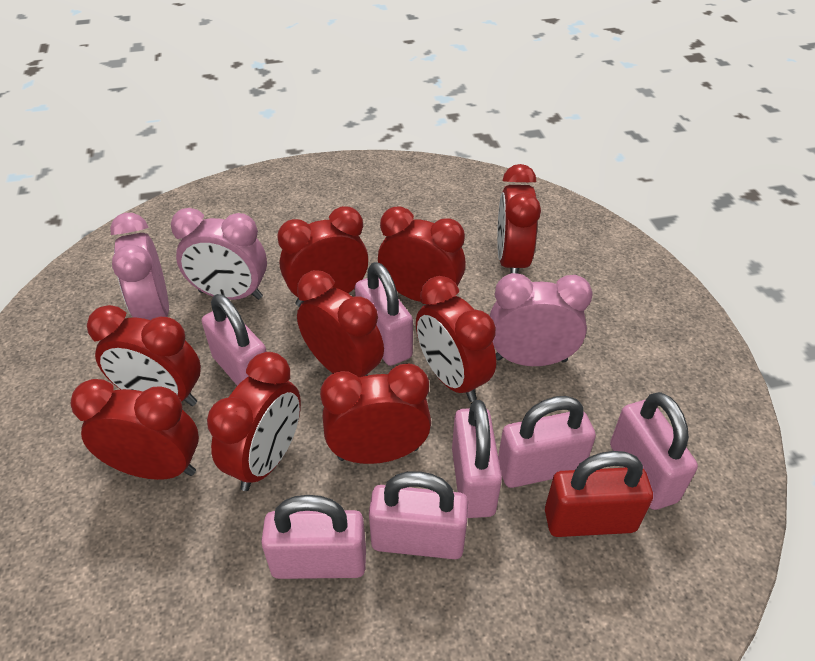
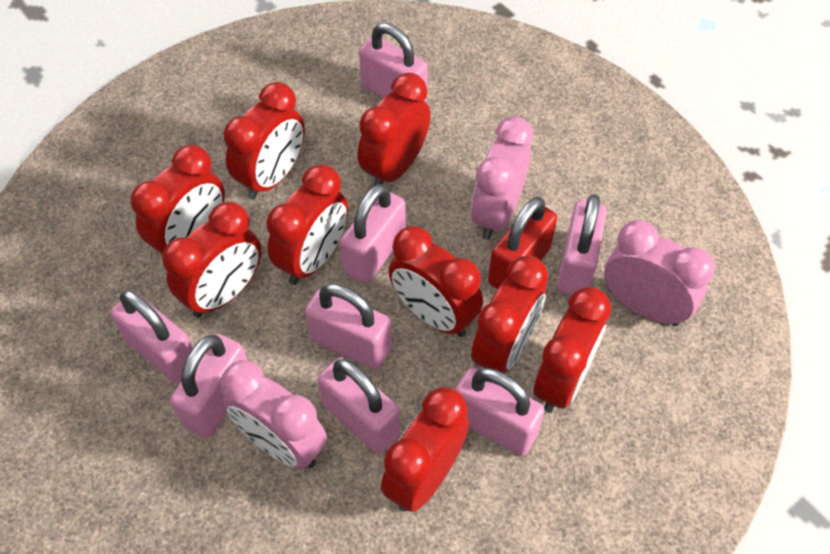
pink padlock: 7 -> 8

